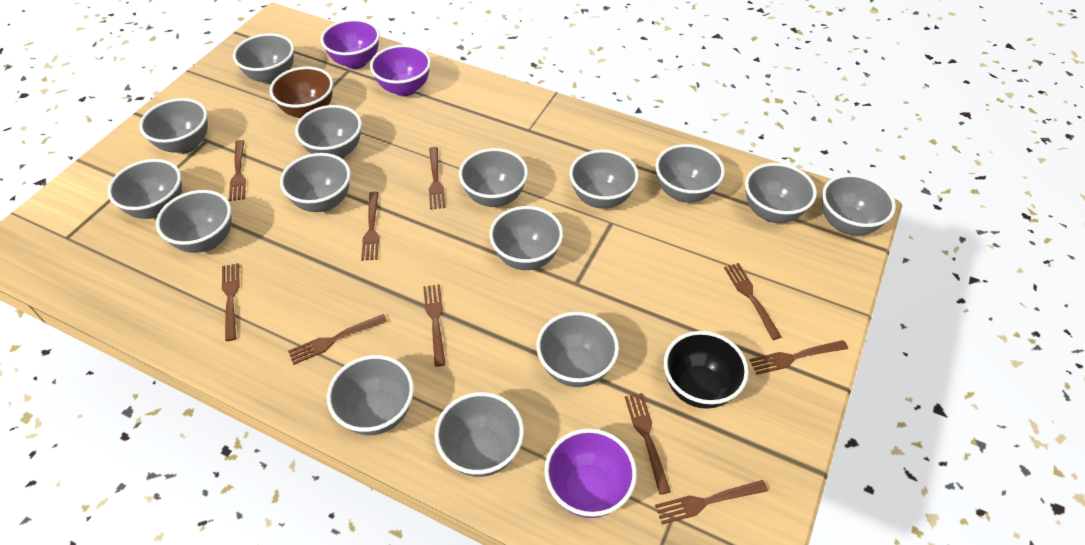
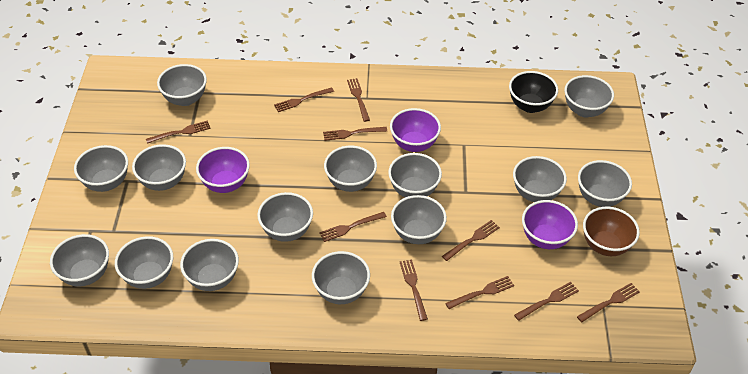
grey bowl: 15 -> 14

